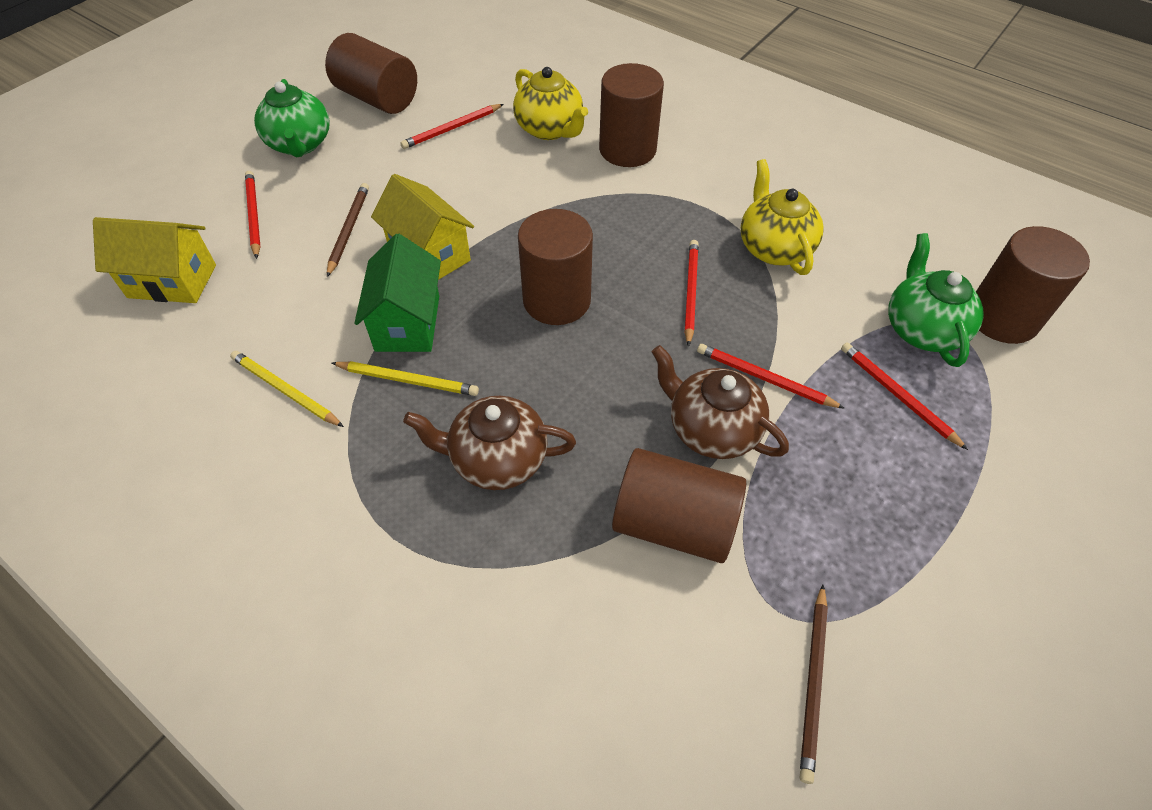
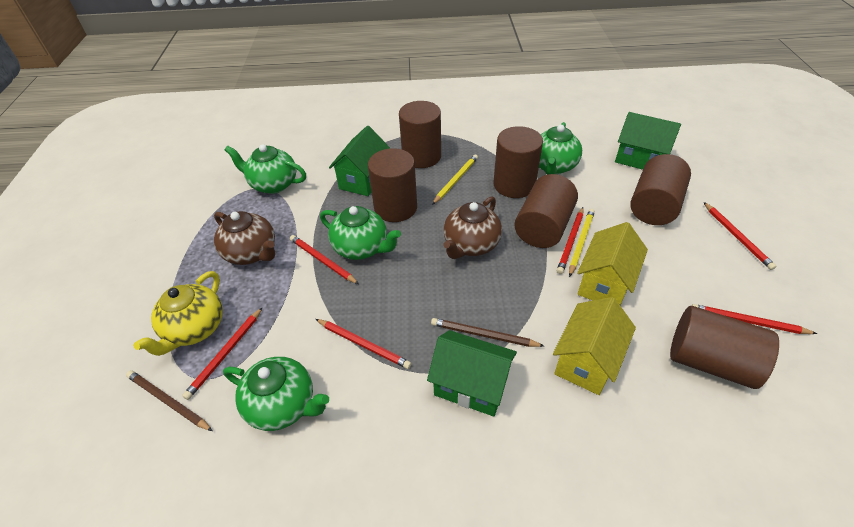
brown cylinder: 5 -> 6
green house: 1 -> 3
green teapot: 2 -> 4
red pencil: 5 -> 6
yellow teapot: 2 -> 1

